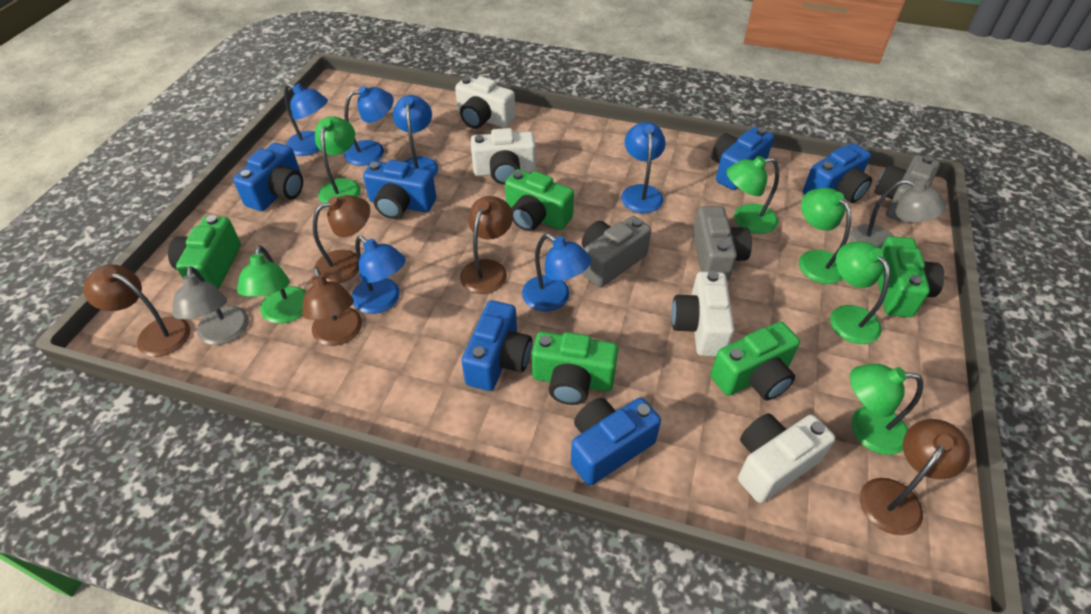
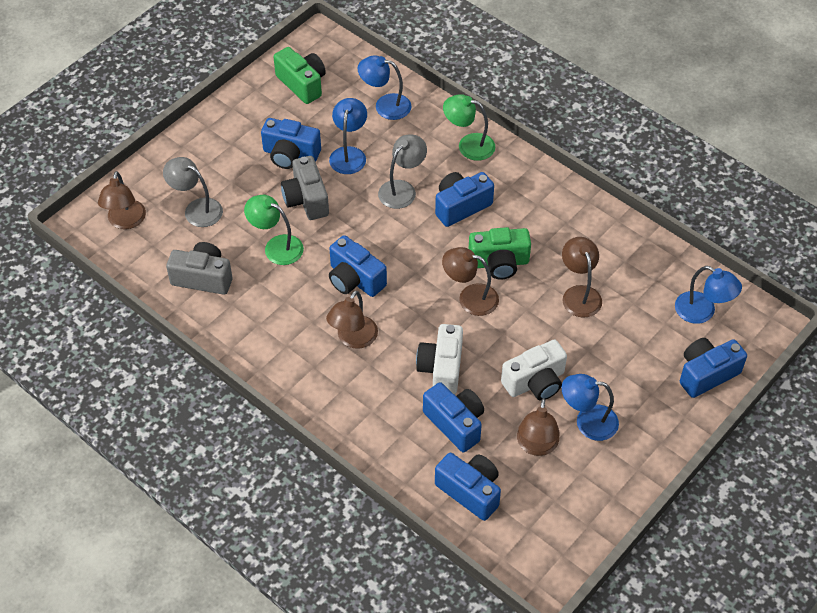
blue lamp: 6 -> 4
green camera: 5 -> 2
green lamp: 6 -> 2
grey camera: 3 -> 2
white camera: 4 -> 2

